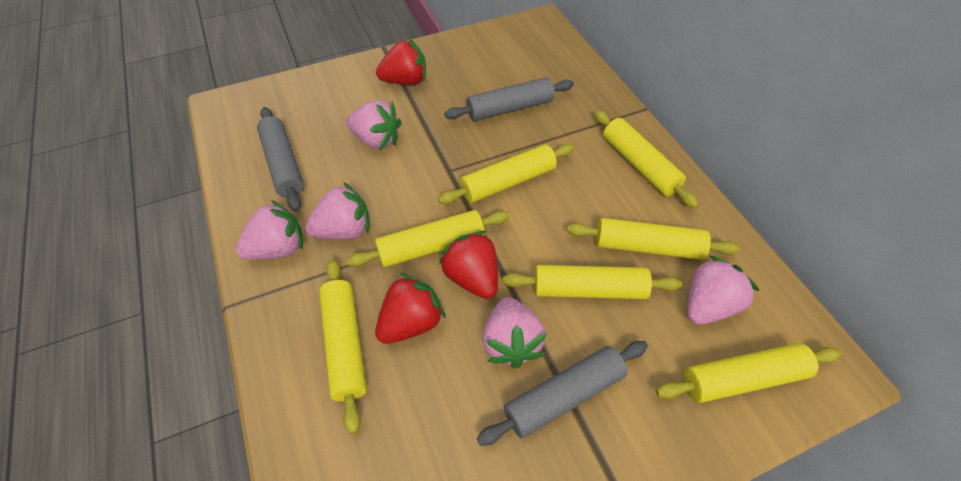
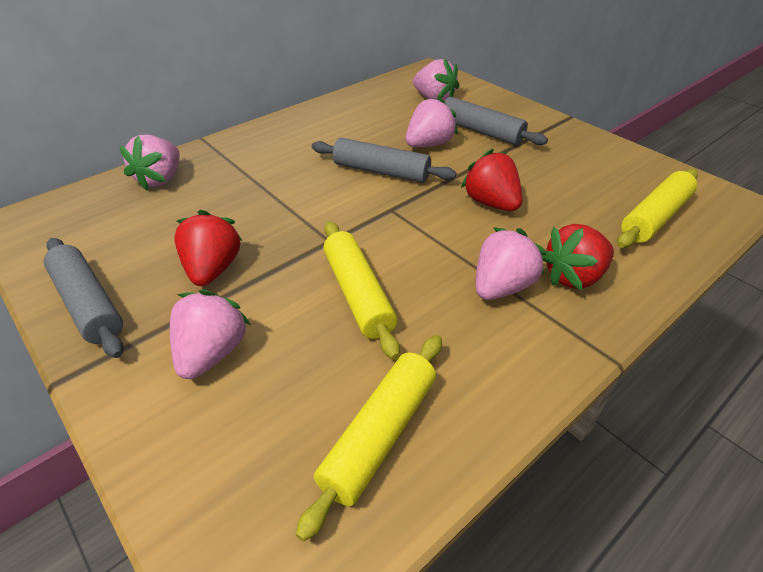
yellow rolling pin: 7 -> 3

